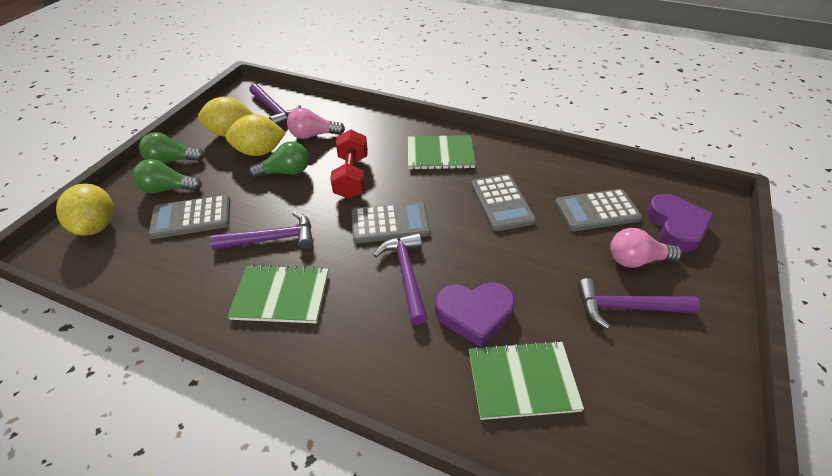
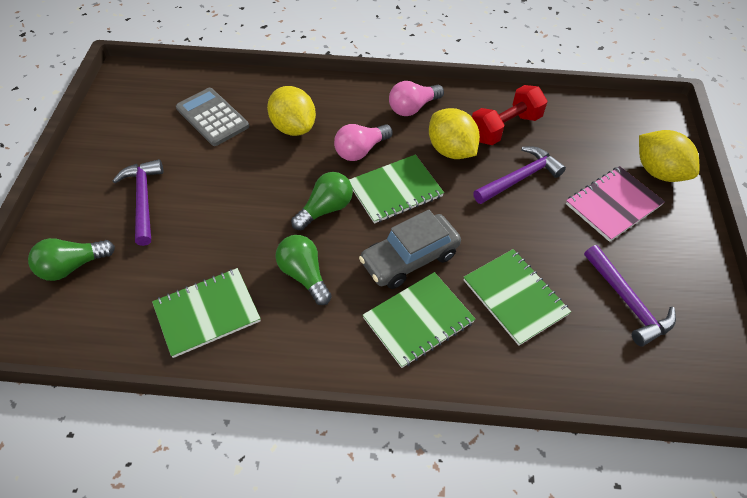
green notebook: 3 -> 4
grey calculator: 4 -> 1
grey car: 0 -> 1
pink notebook: 0 -> 1
purple hammer: 4 -> 3
purple heart: 2 -> 0

